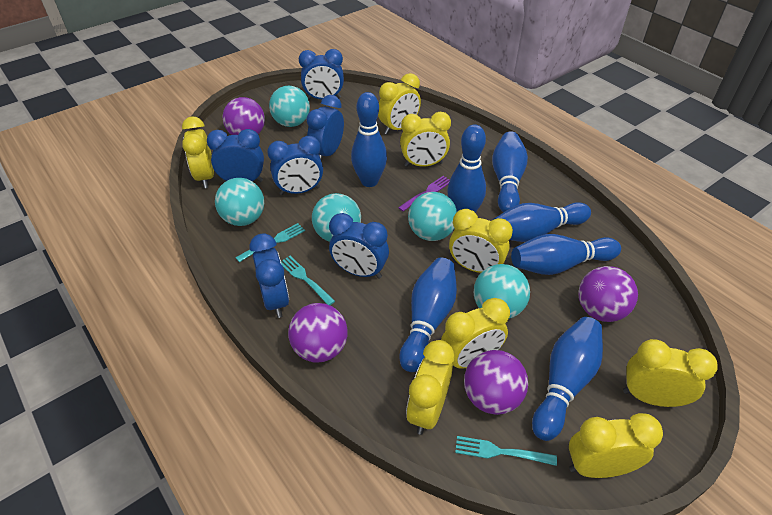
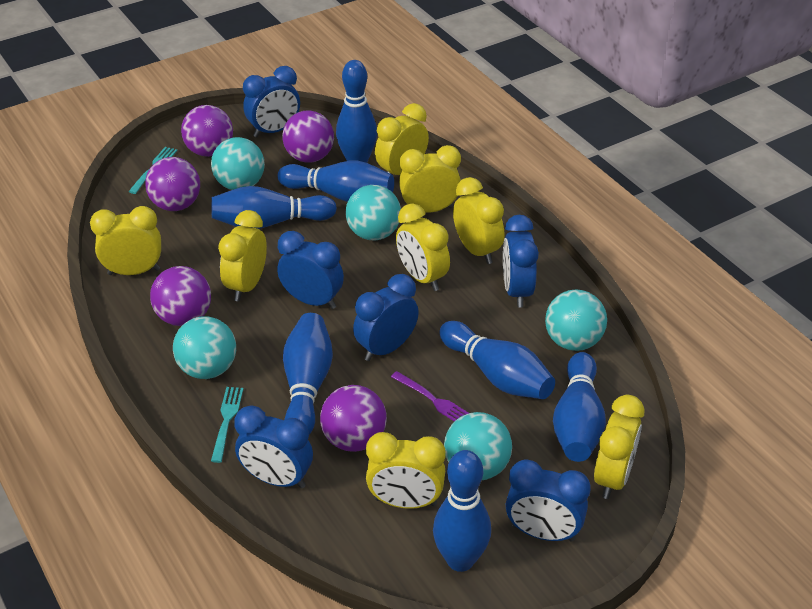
purple ball: 4 -> 5
turquoise fork: 3 -> 2

